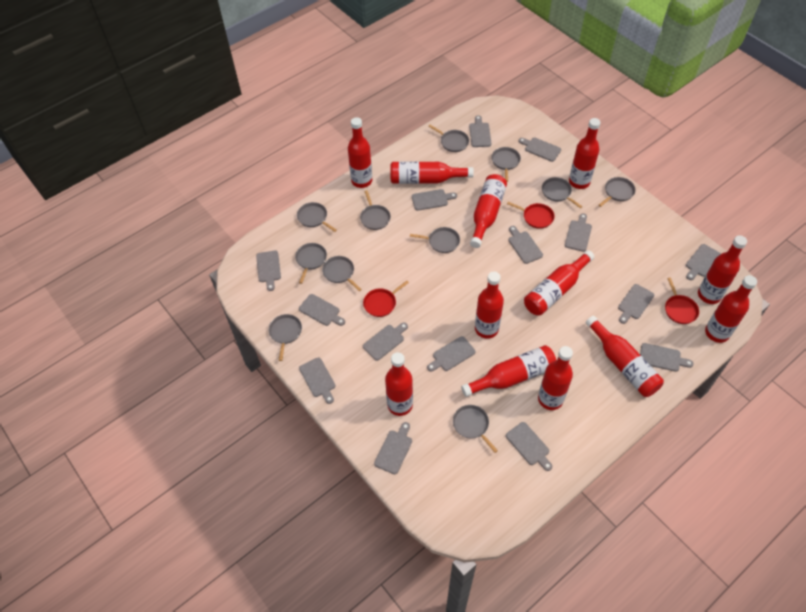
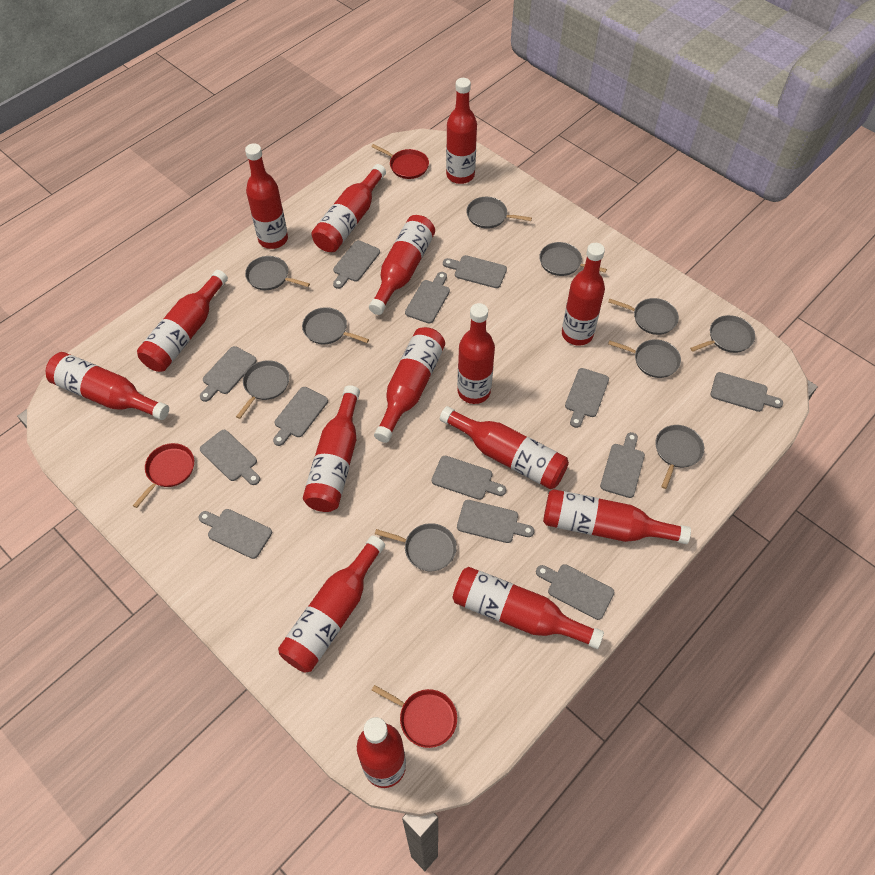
grey cutting board: 15 -> 13
grey pan: 11 -> 10
red bottle: 12 -> 15

